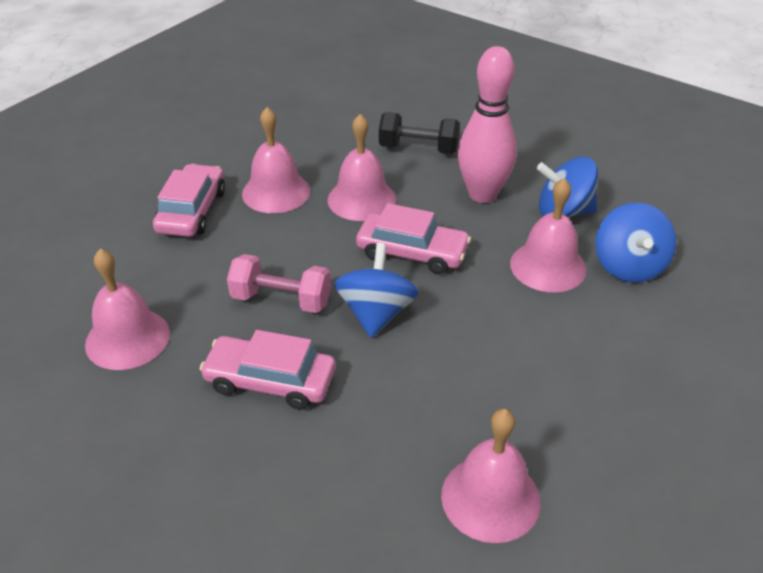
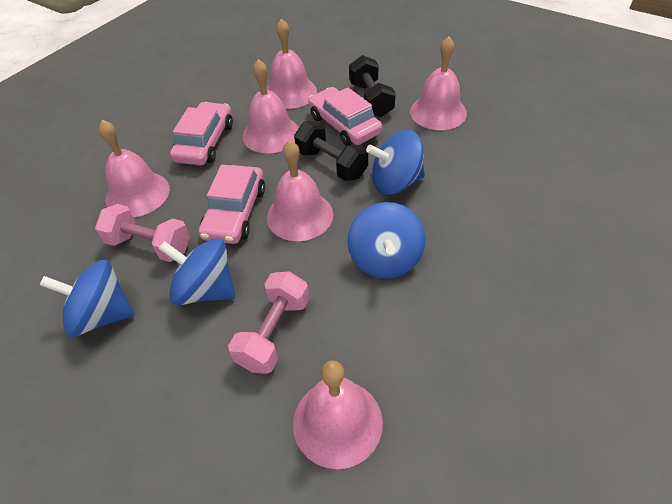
black dumbbell: 1 -> 2
blue spinning top: 3 -> 4
pink bell: 5 -> 6
pink bowling pin: 1 -> 0
pink dumbbell: 1 -> 2

